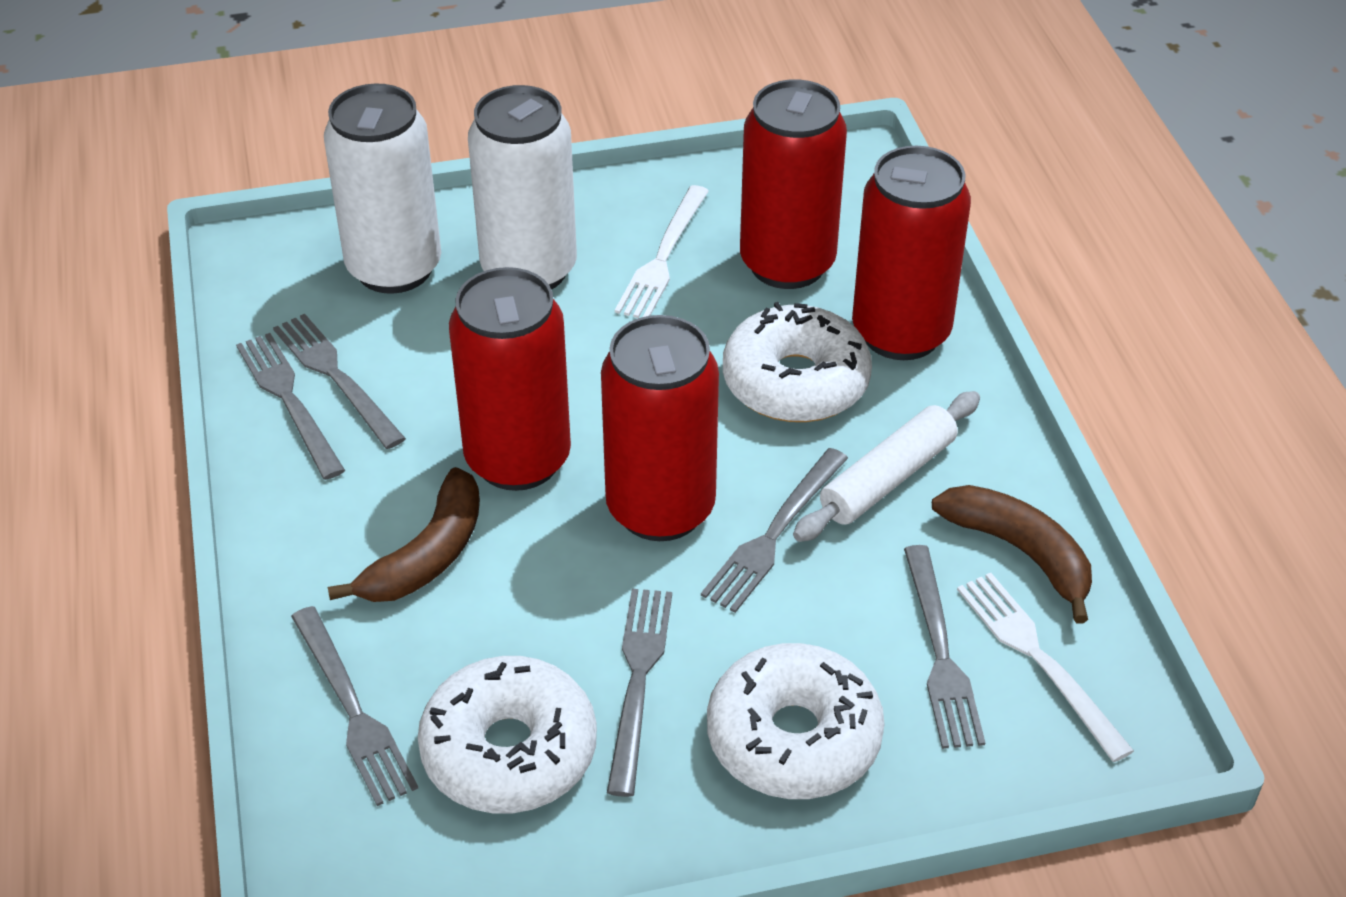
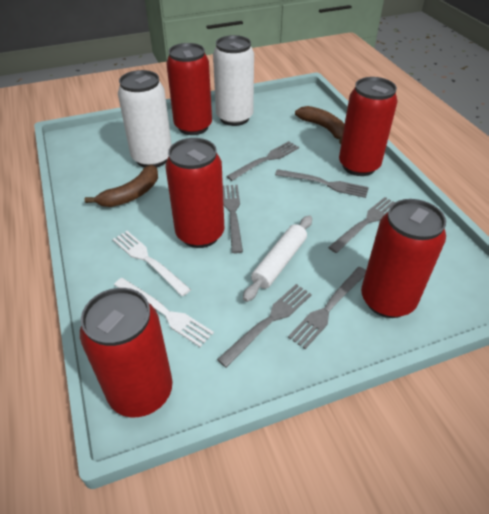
red can: 4 -> 5
white donut: 3 -> 0

